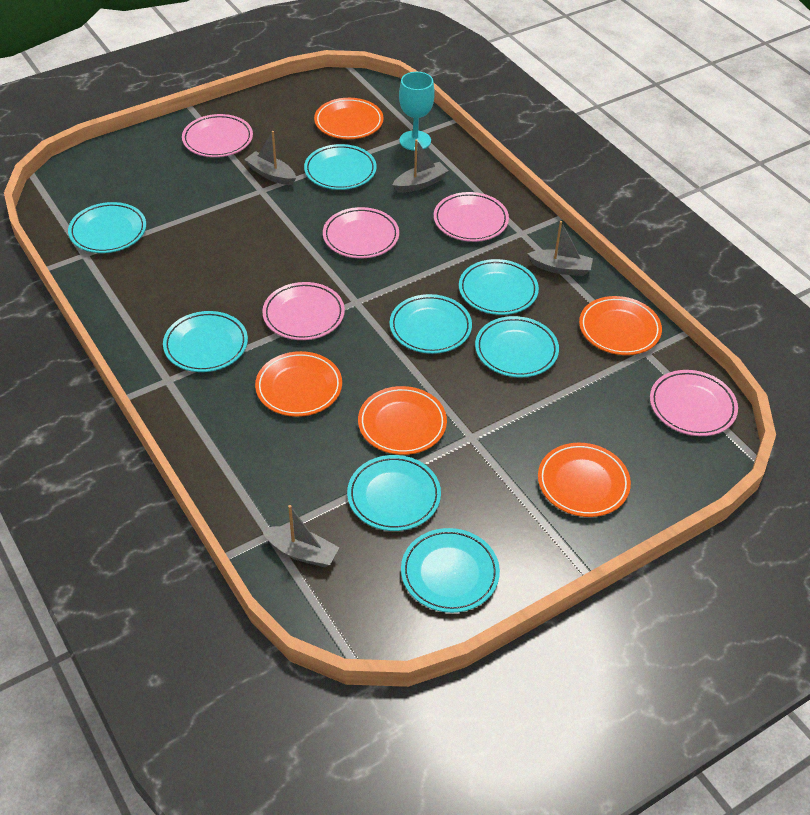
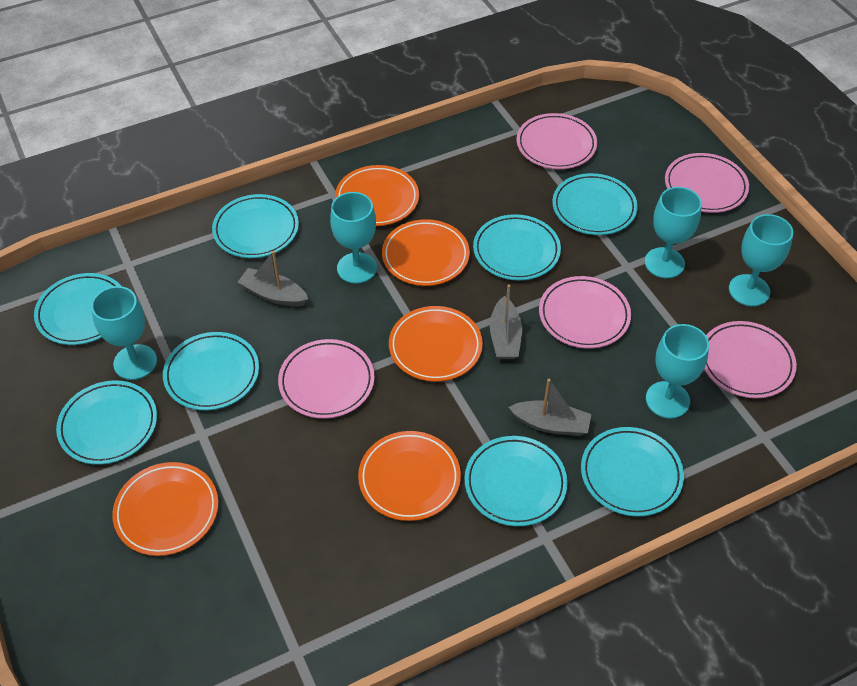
grey boat: 4 -> 3
turquoise goblet: 1 -> 5

